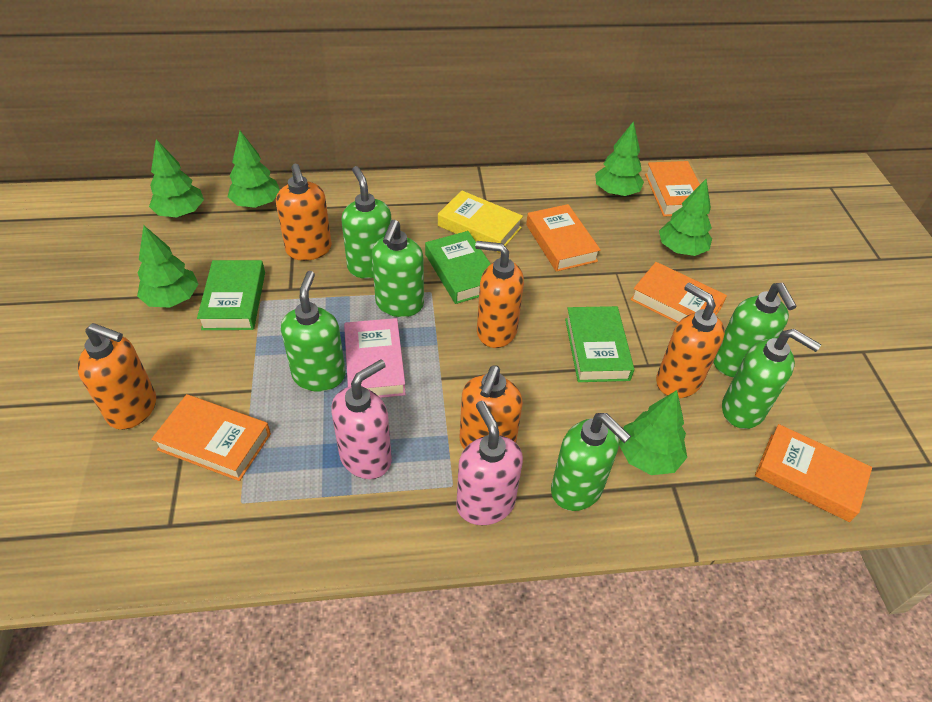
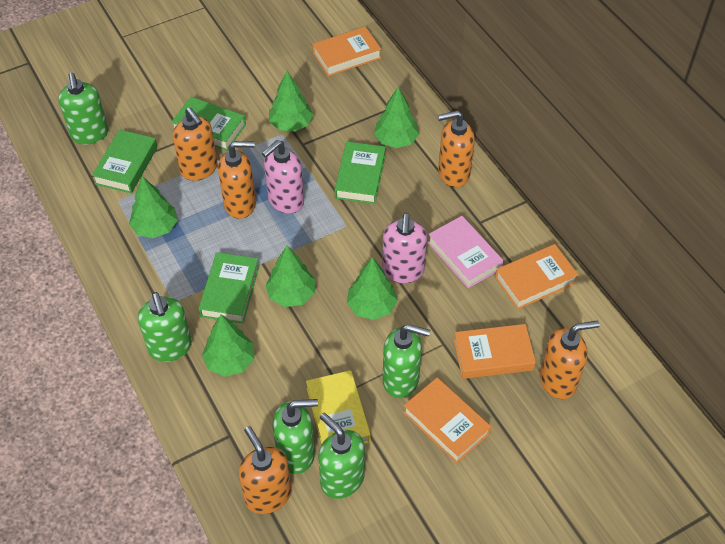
green book: 3 -> 4
green soap dispenser: 6 -> 5
orange book: 5 -> 4

